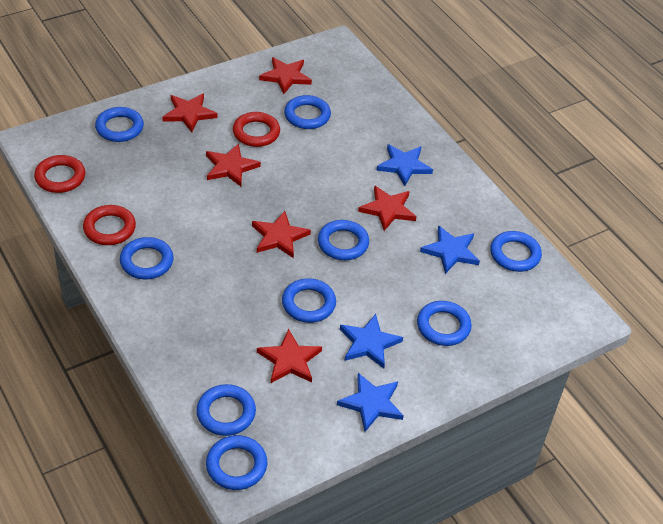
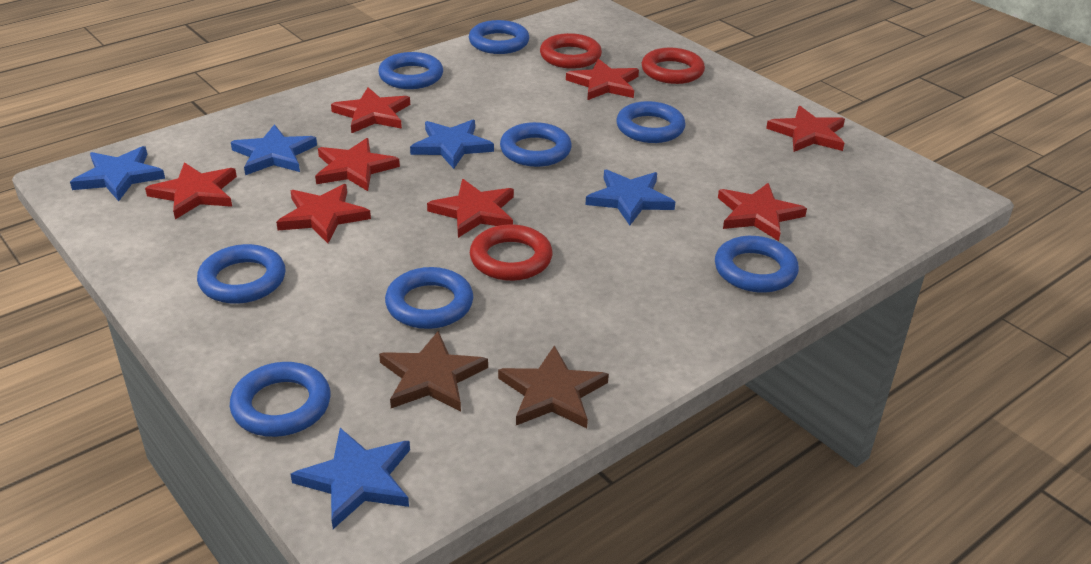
blue ring: 9 -> 8
blue star: 4 -> 5
brown star: 0 -> 2
red star: 6 -> 8

